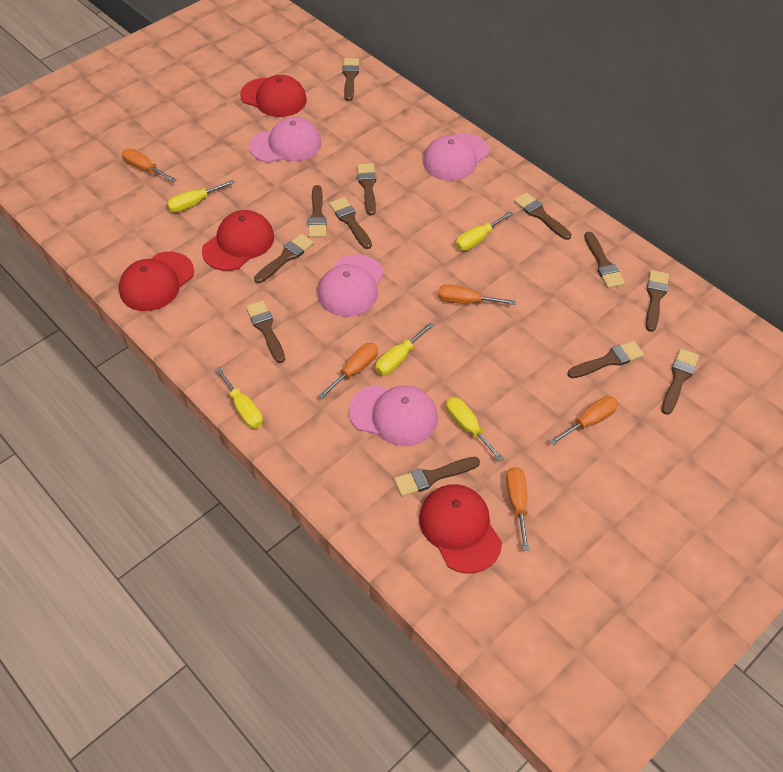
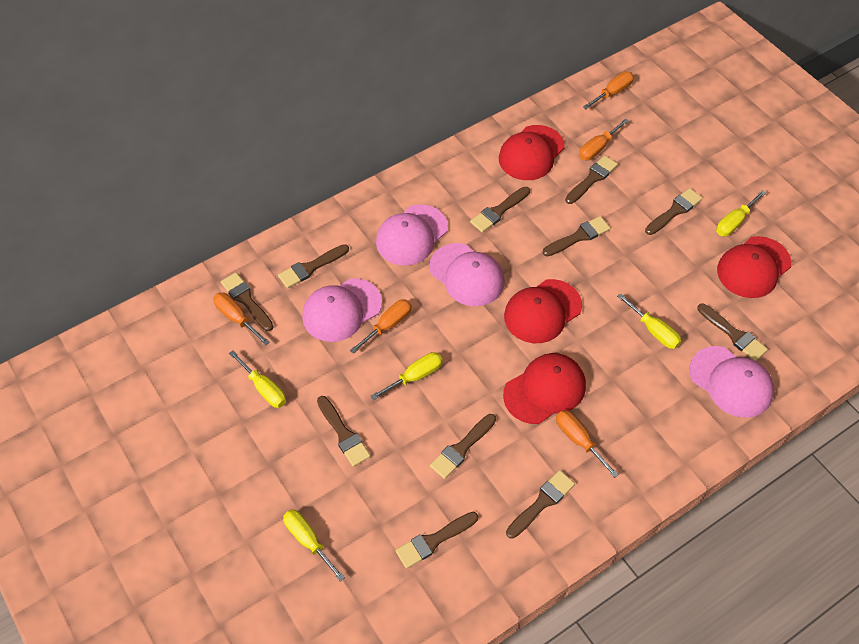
brown brush: 12 -> 11

